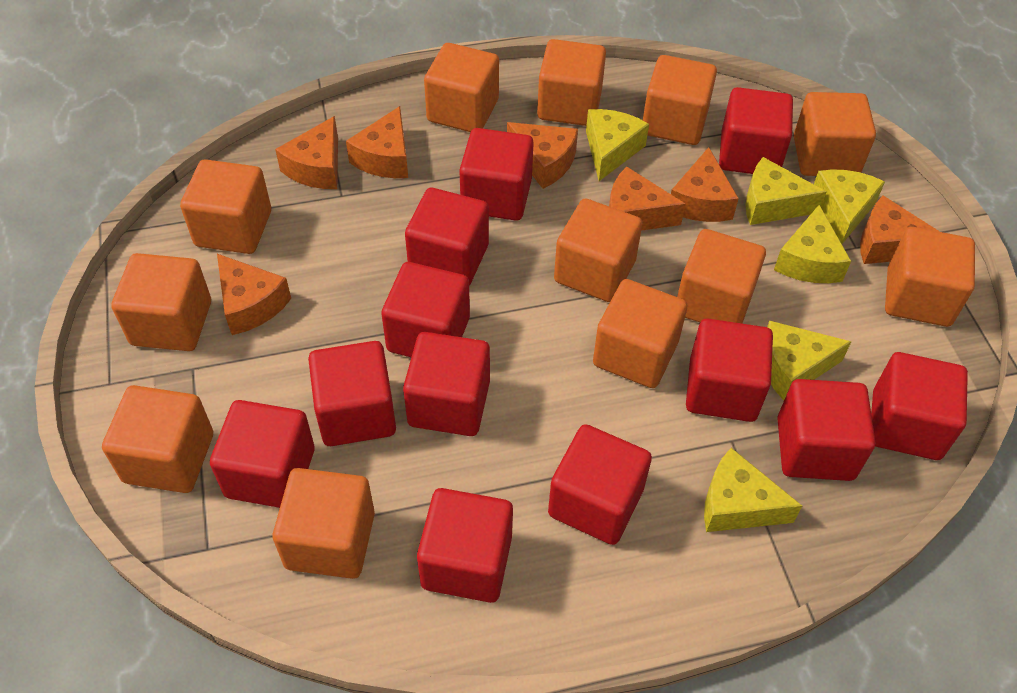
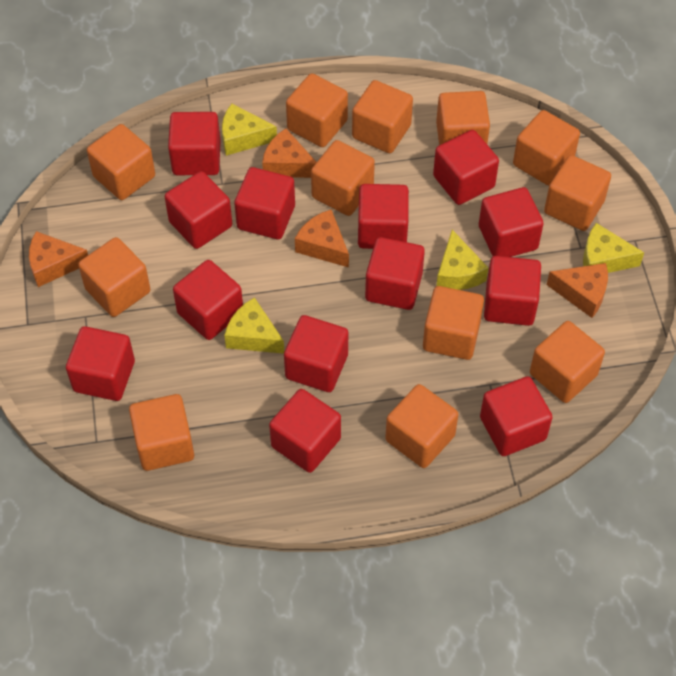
orange cheese: 7 -> 4
red cube: 12 -> 13
yellow cheese: 6 -> 4

